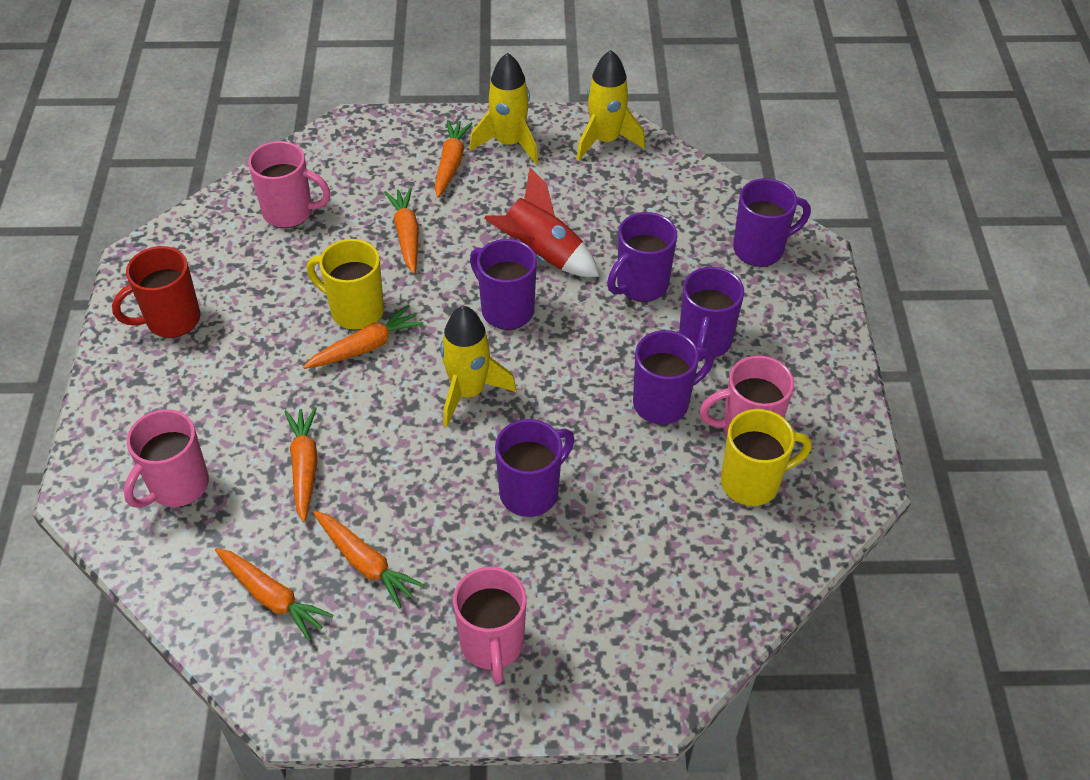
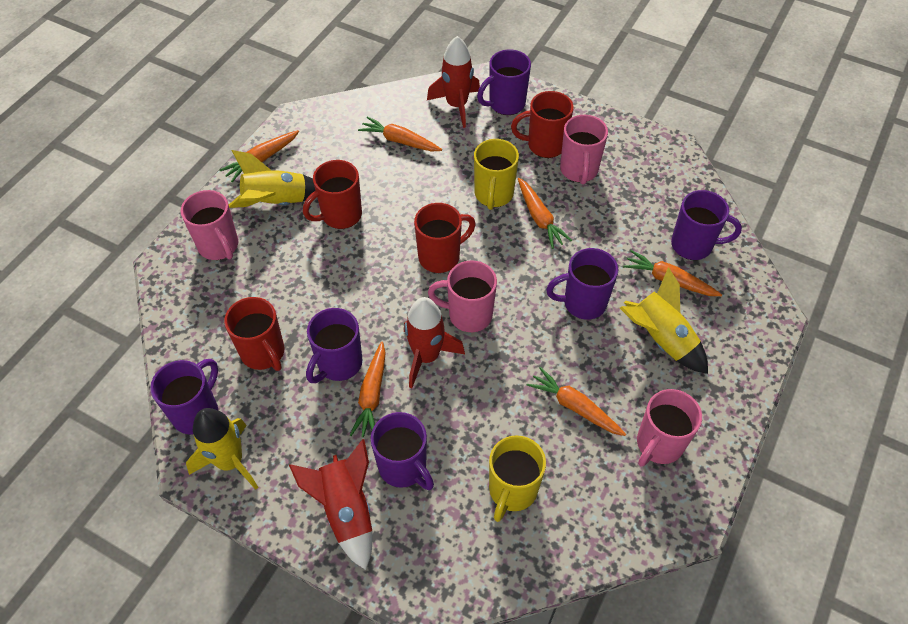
red mug: 1 -> 4
red rocket: 1 -> 3

